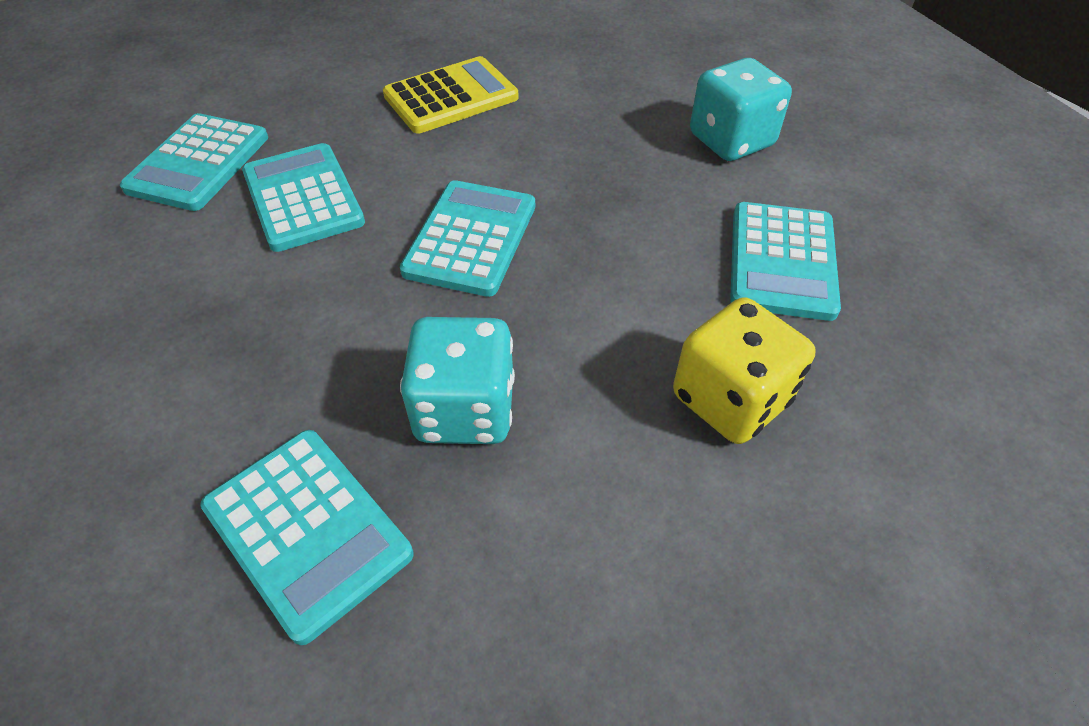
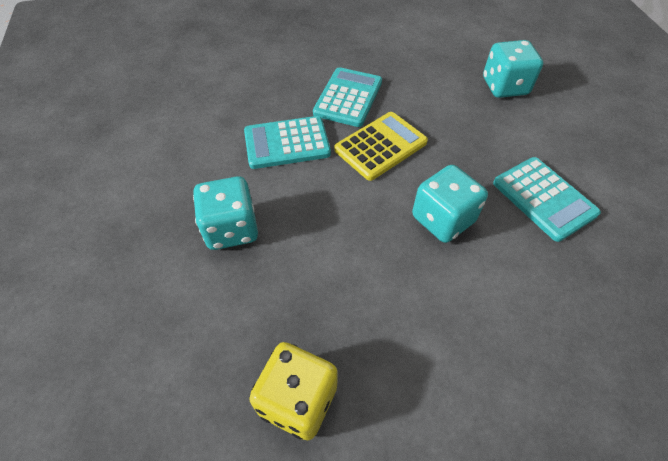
turquoise calculator: 5 -> 3
turquoise dice: 2 -> 3

